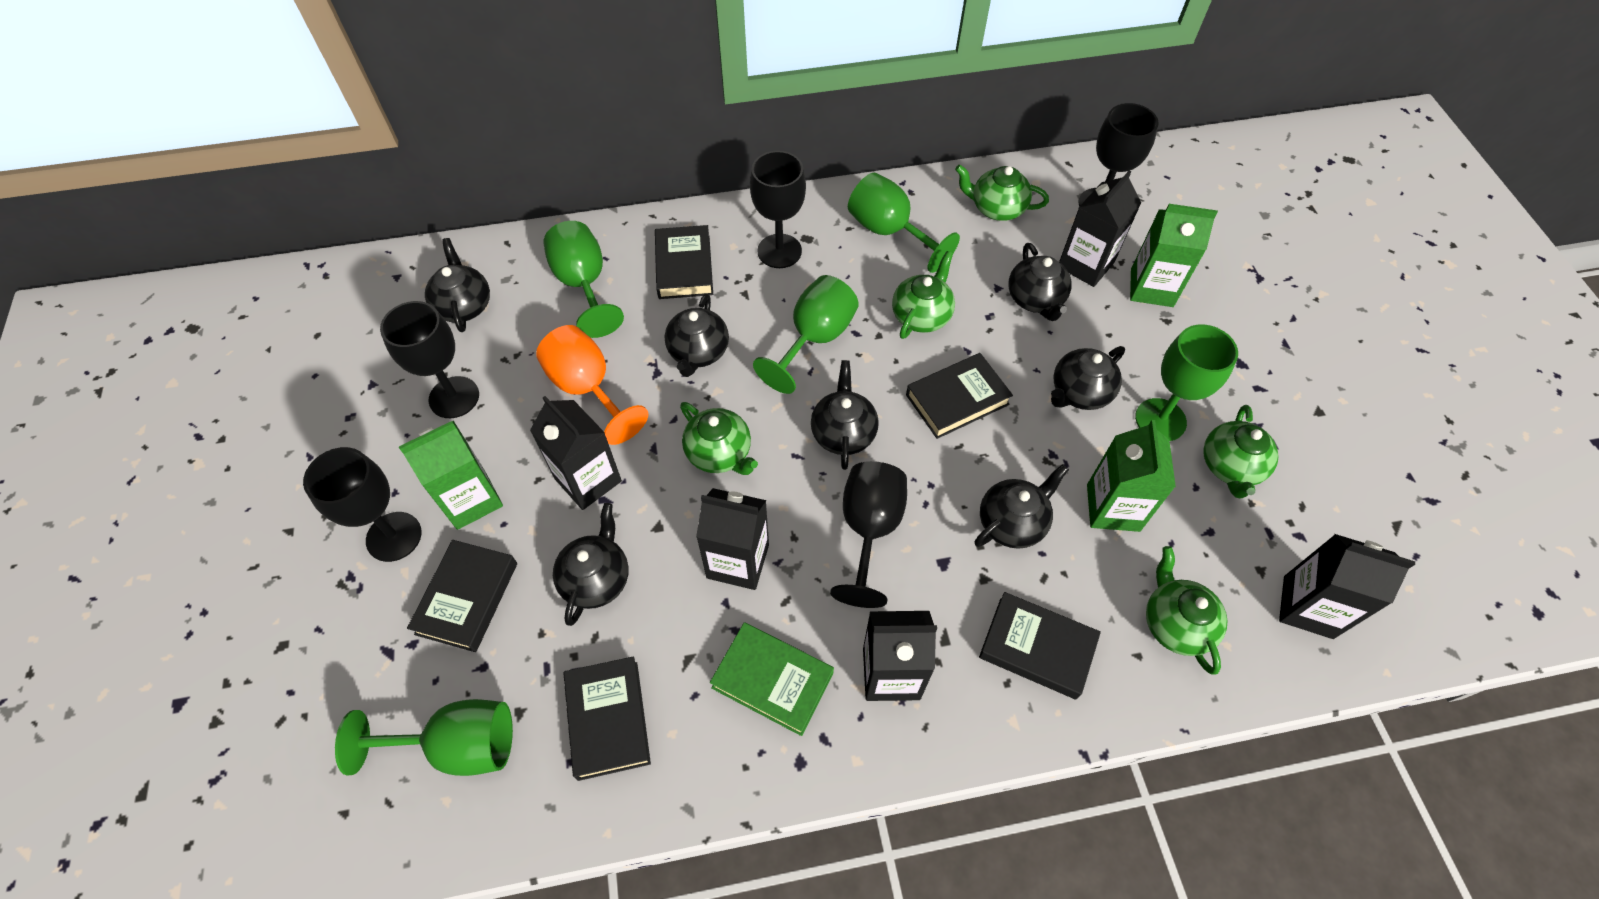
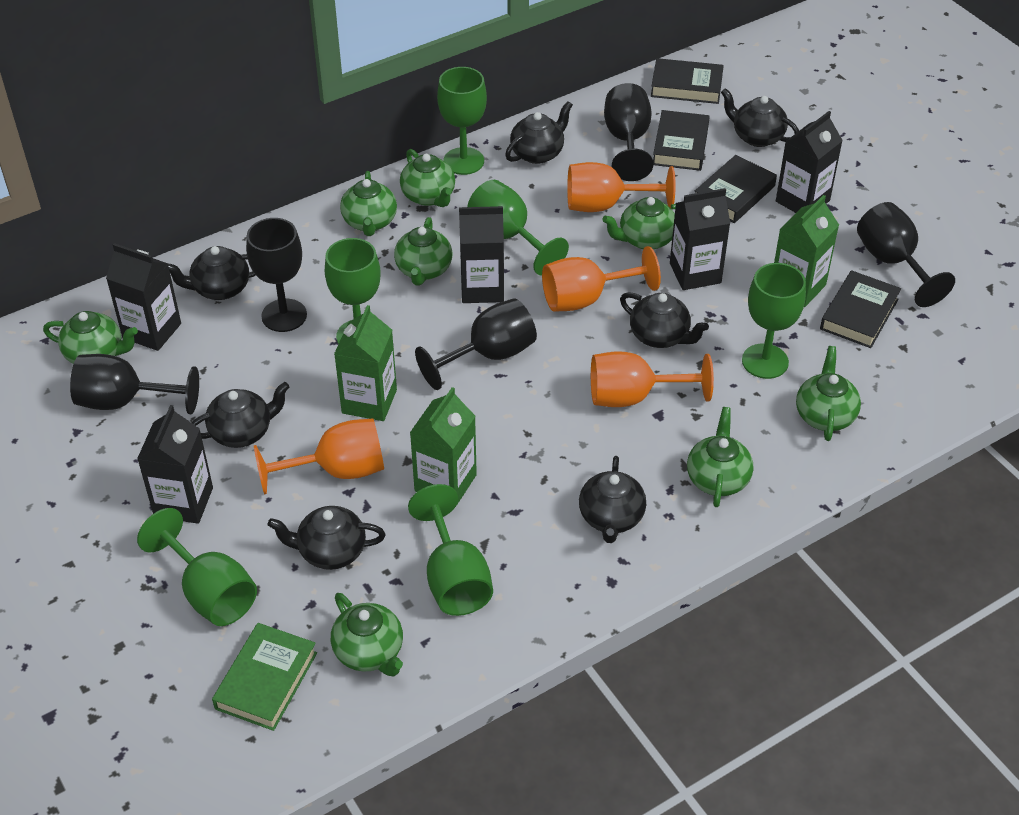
black book: 5 -> 4
green goblet: 5 -> 6
green teapot: 5 -> 8
orange goblet: 1 -> 4

